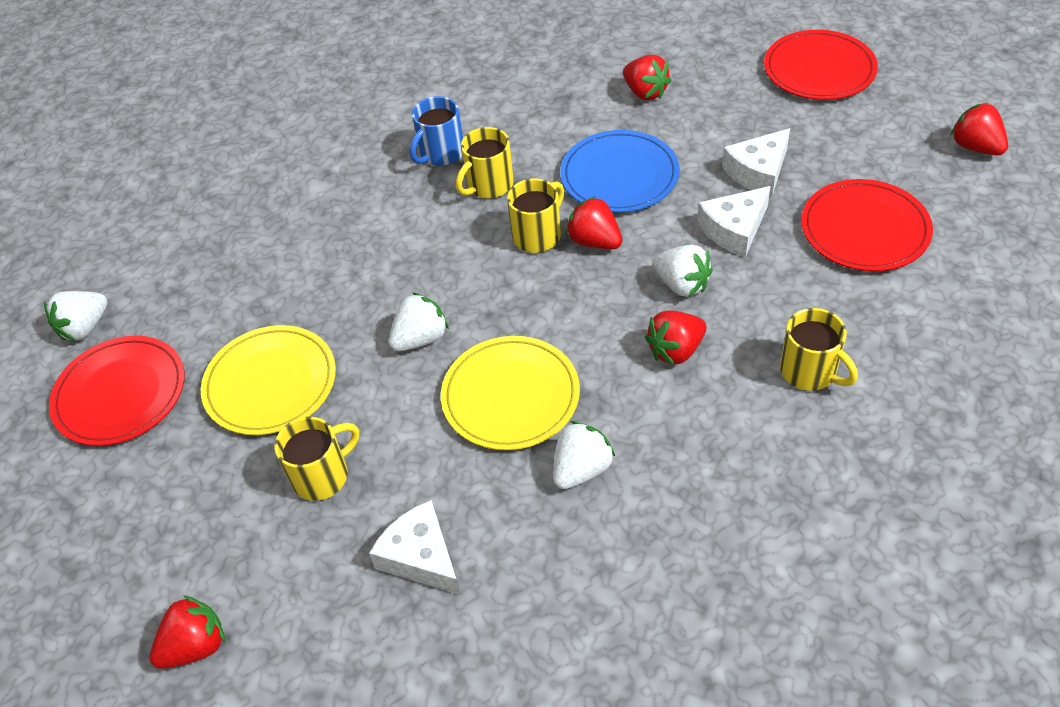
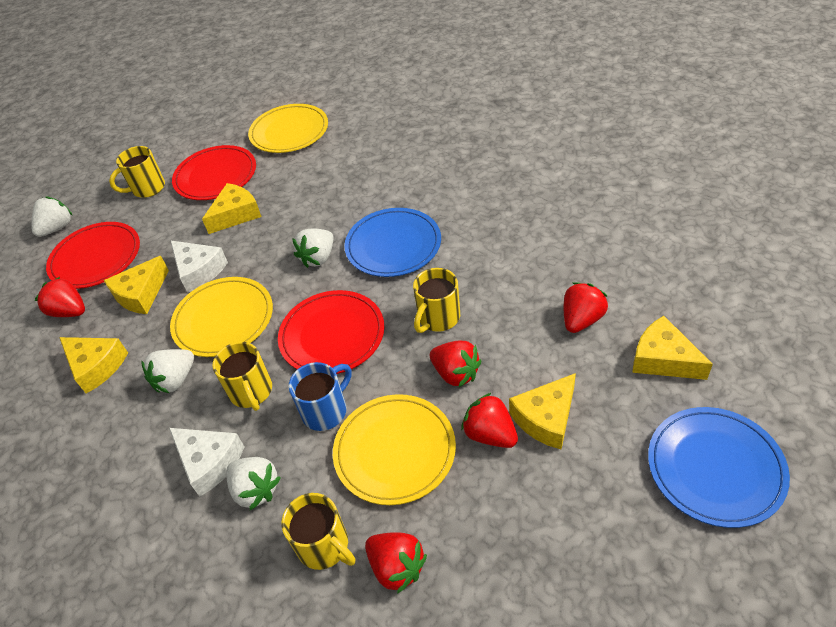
blue plate: 1 -> 2
white cheese: 3 -> 2
yellow cheese: 0 -> 5
yellow plate: 2 -> 3

